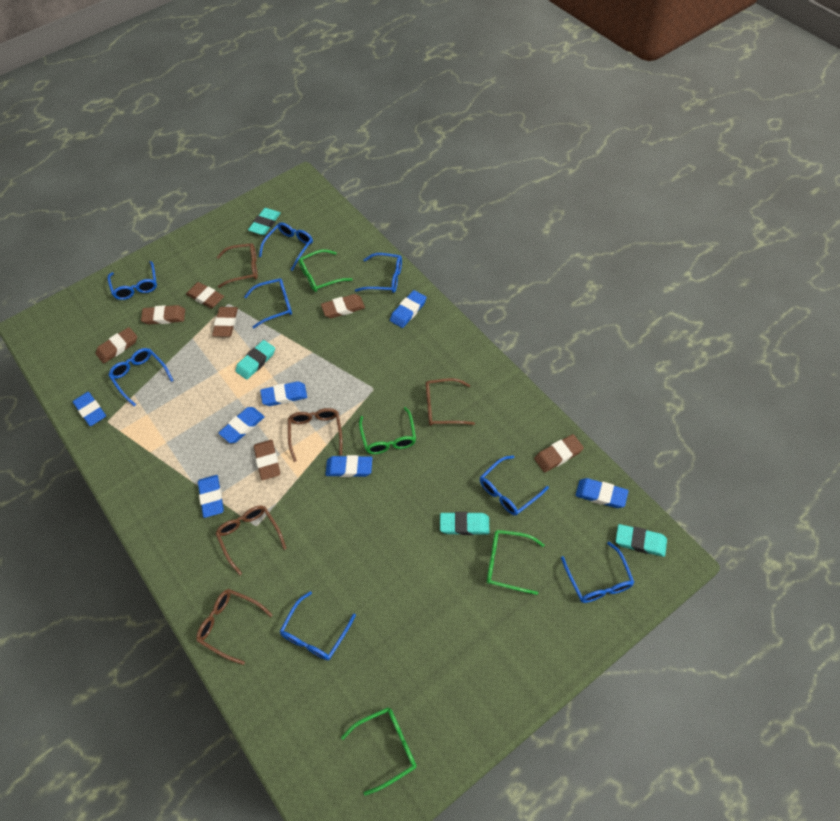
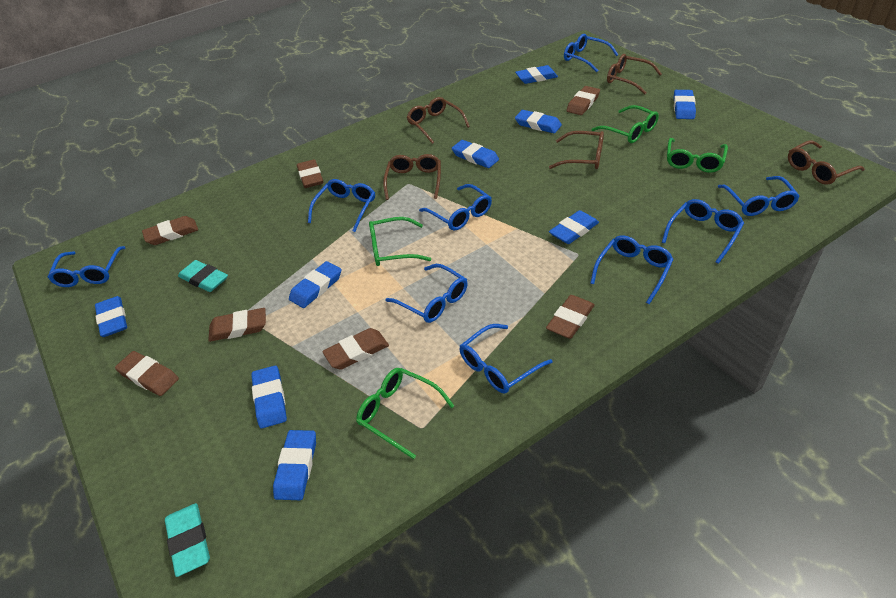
blue eraser: 7 -> 9
blue glasses: 8 -> 9
turquoise eraser: 4 -> 2

